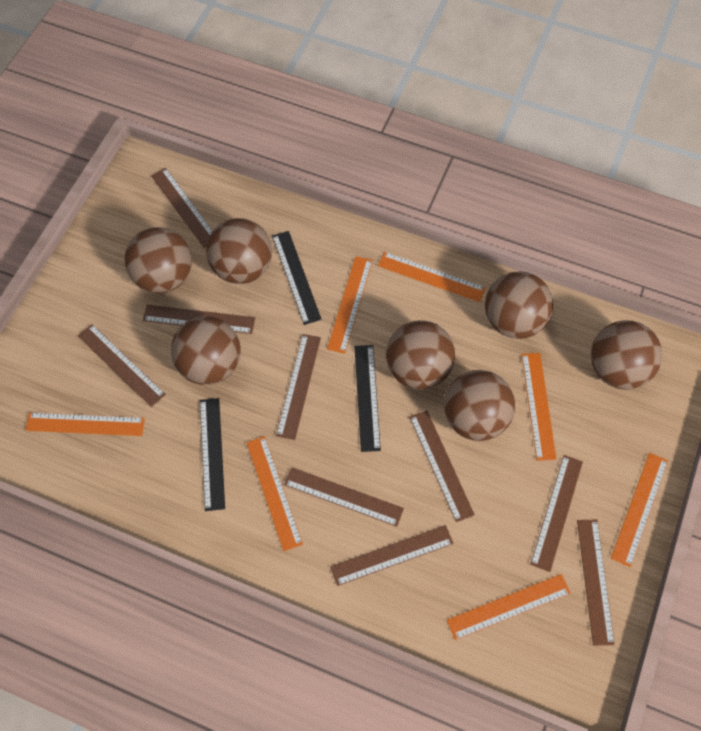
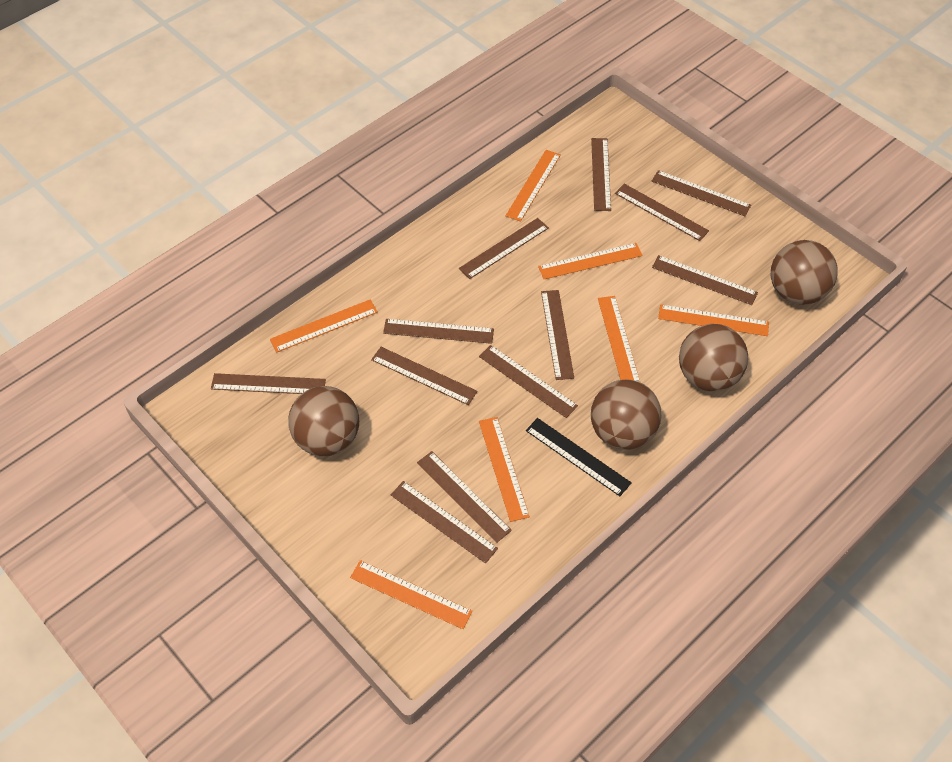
black ruler: 3 -> 1
brown ball: 7 -> 4
brown ruler: 9 -> 12

